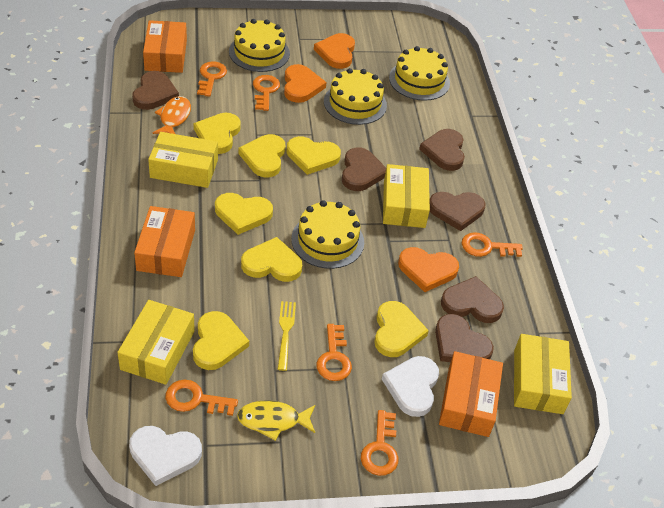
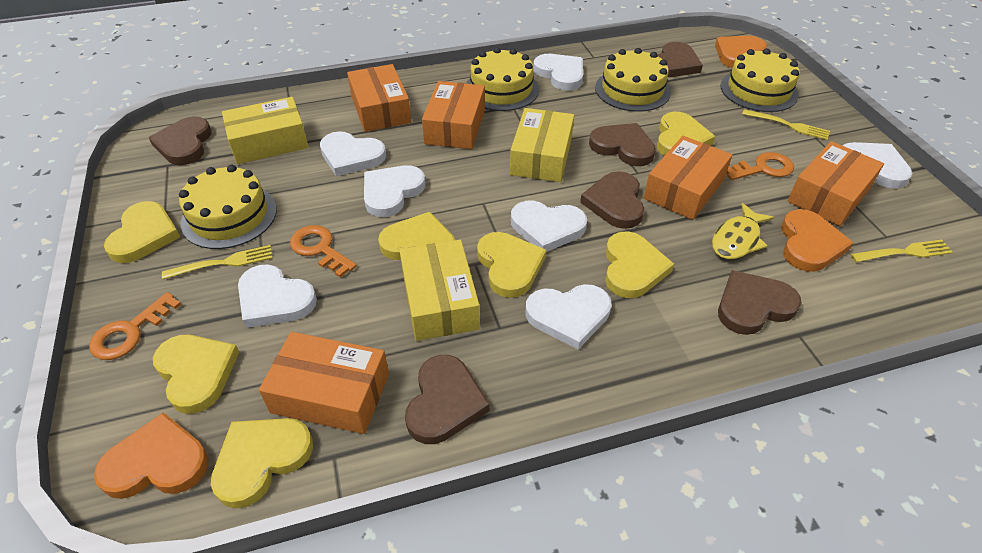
orange box: 3 -> 5
orange fish: 1 -> 0
orange key: 6 -> 3
white heart: 2 -> 7
yellow box: 4 -> 3
yellow fork: 1 -> 3

